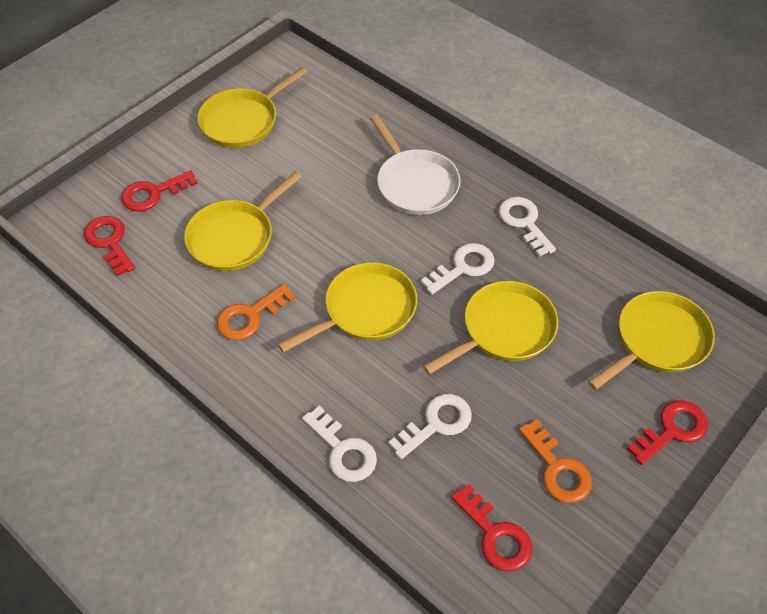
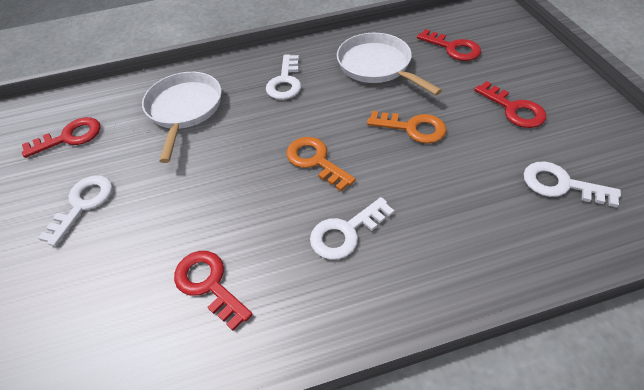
white pan: 1 -> 2
yellow pan: 5 -> 0

